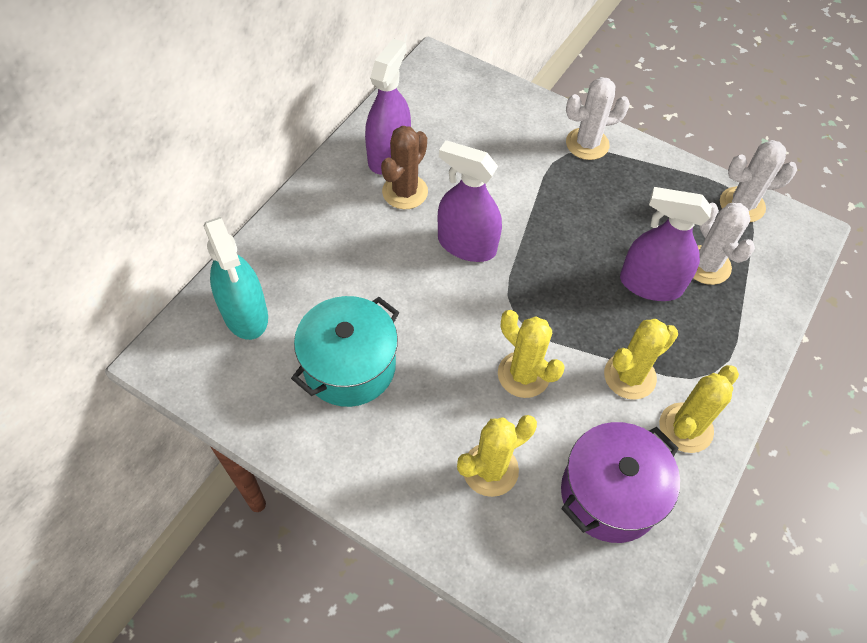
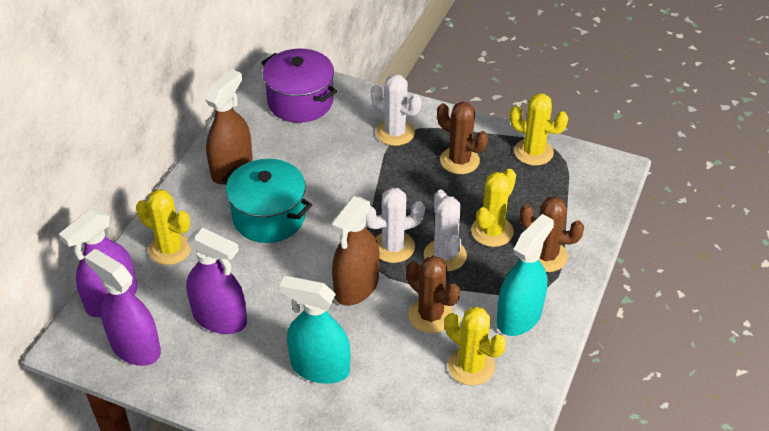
brown cactus: 1 -> 3
brown spray bottle: 0 -> 2
turquoise spray bottle: 1 -> 2

